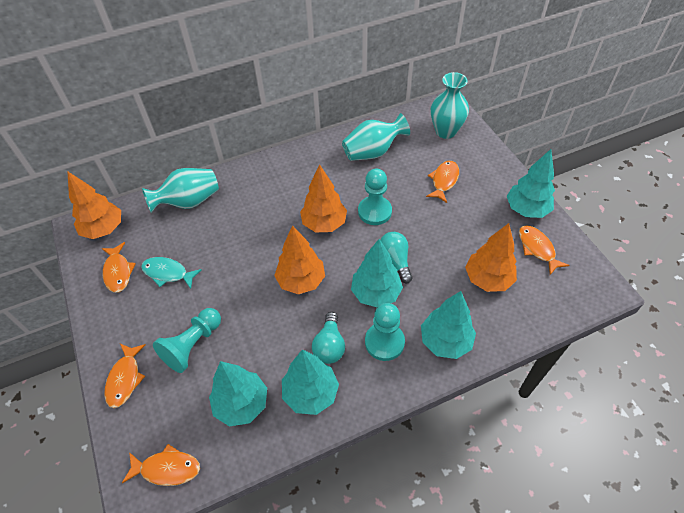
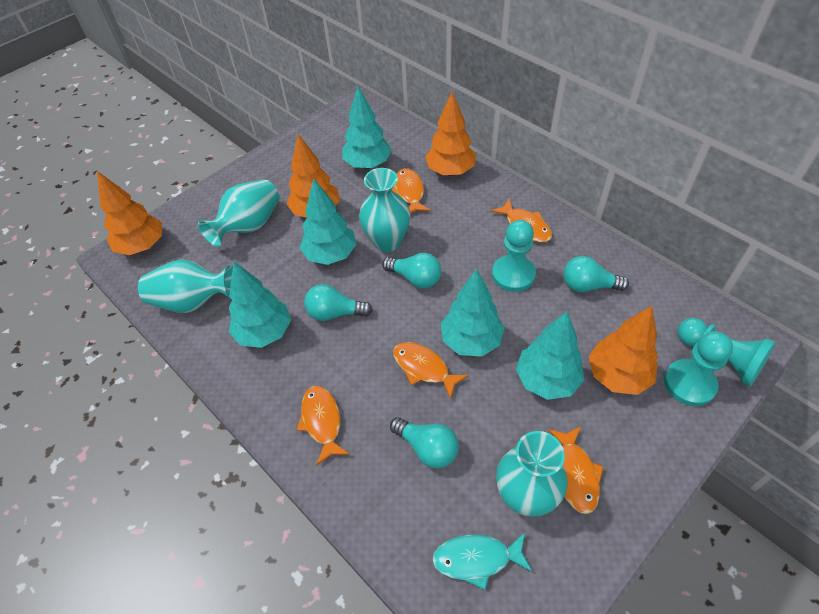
turquoise light bulb: 2 -> 4
turquoise vase: 3 -> 4

